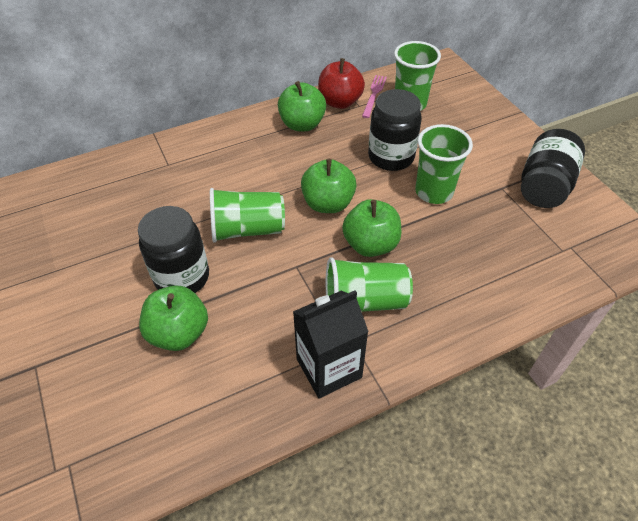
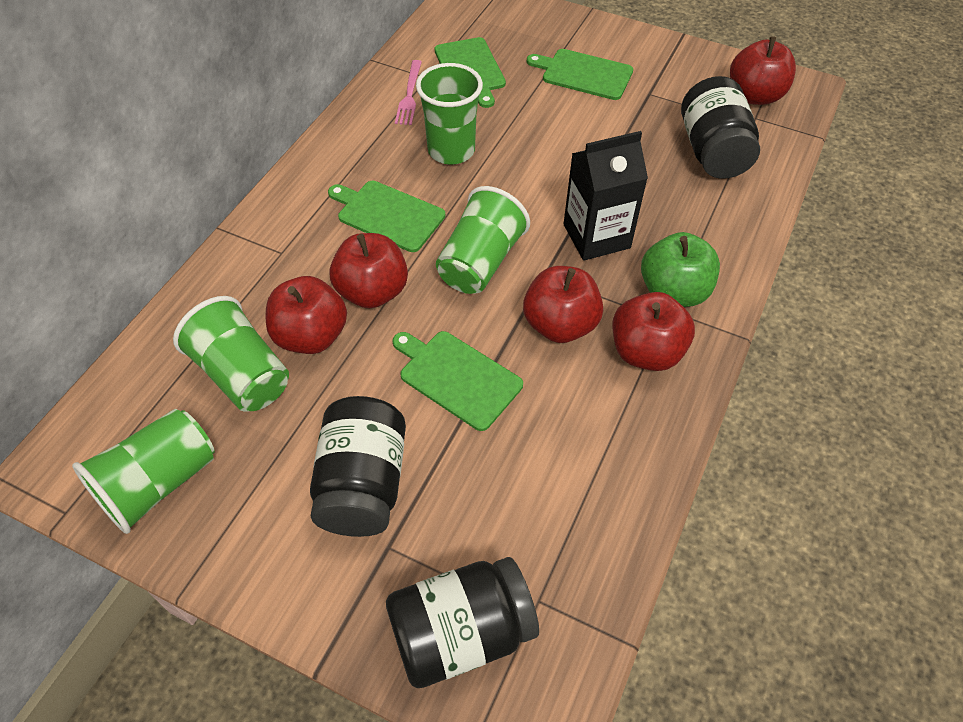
green apple: 4 -> 1
green cutting board: 0 -> 4
red apple: 1 -> 5

